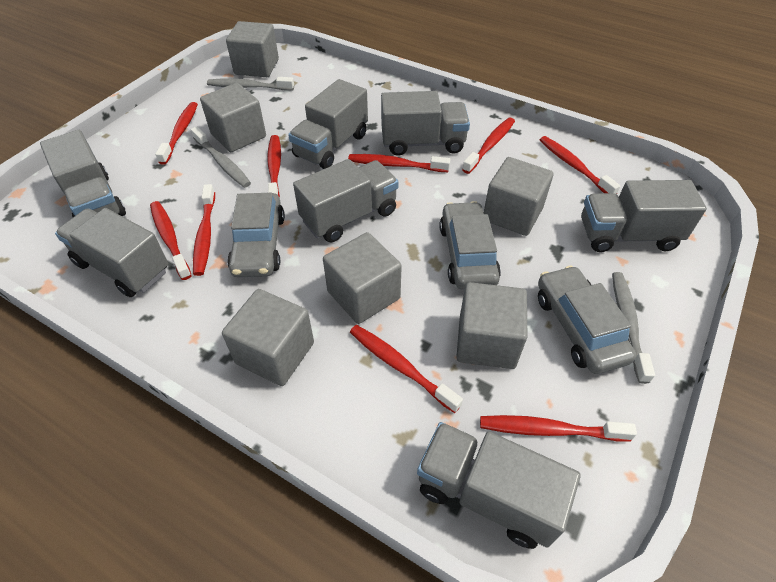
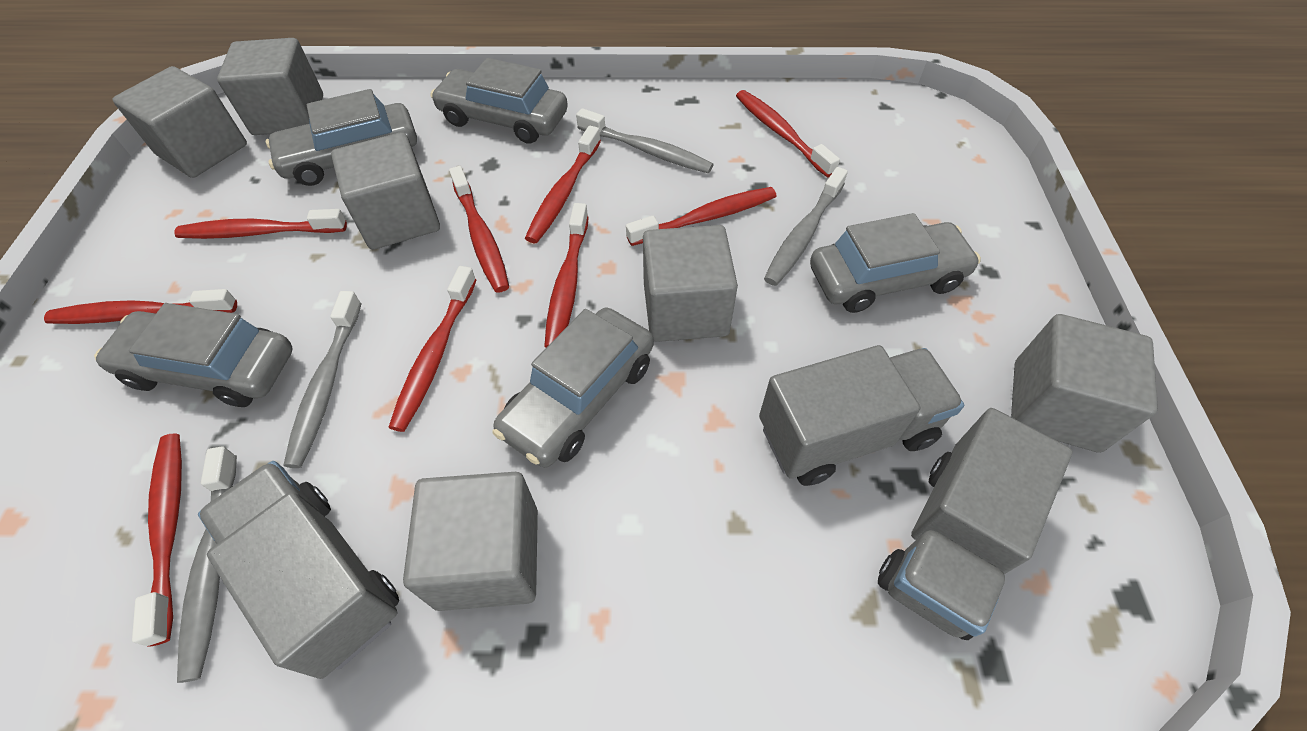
grey car: 3 -> 5
grey toothbrush: 3 -> 4
grey truck: 7 -> 3

